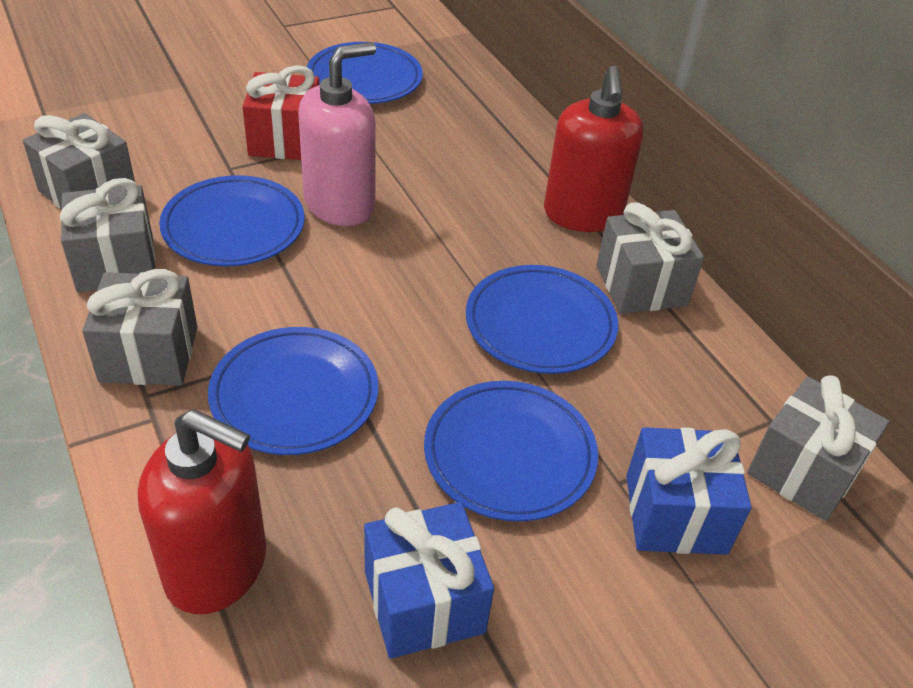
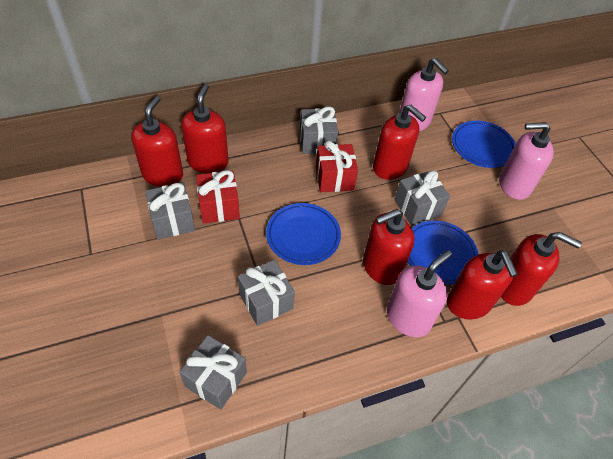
blue gift: 2 -> 0
blue plate: 5 -> 3
pink soap dispenser: 1 -> 3
red gift: 1 -> 2
red soap dispenser: 2 -> 6

